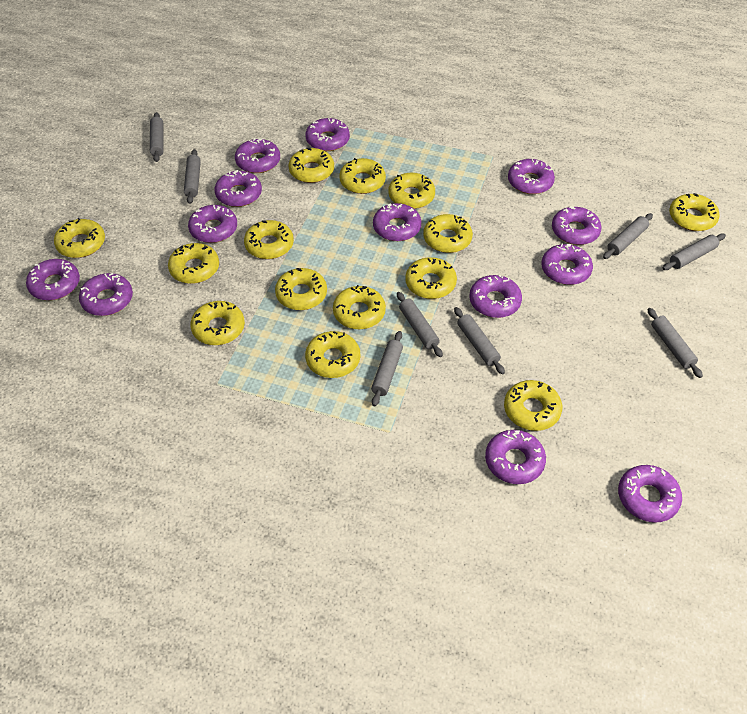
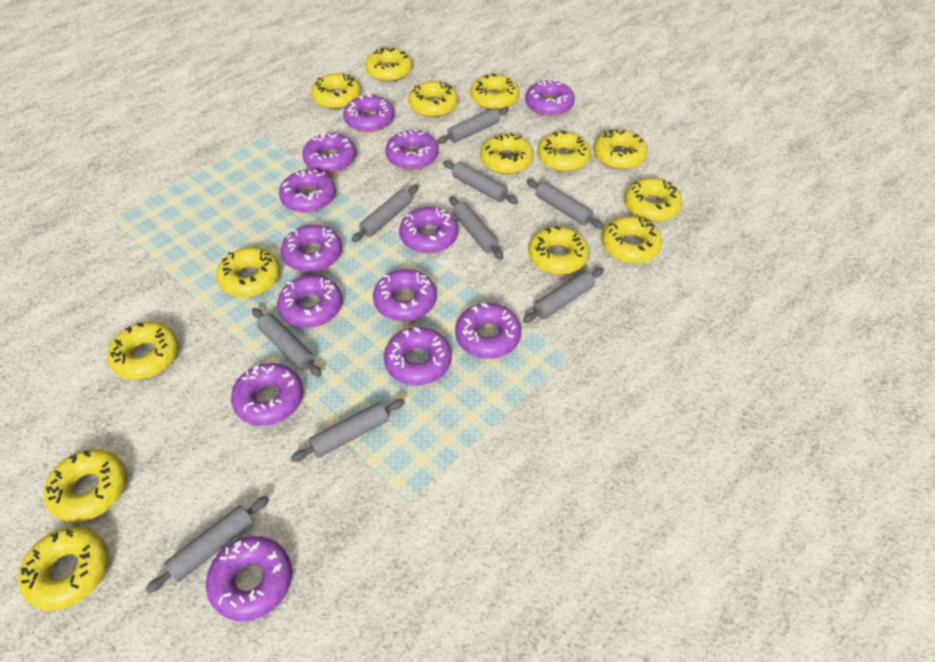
grey rolling pin: 8 -> 9

